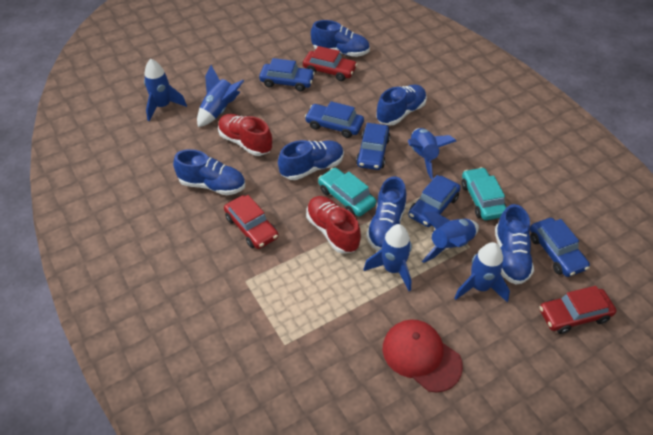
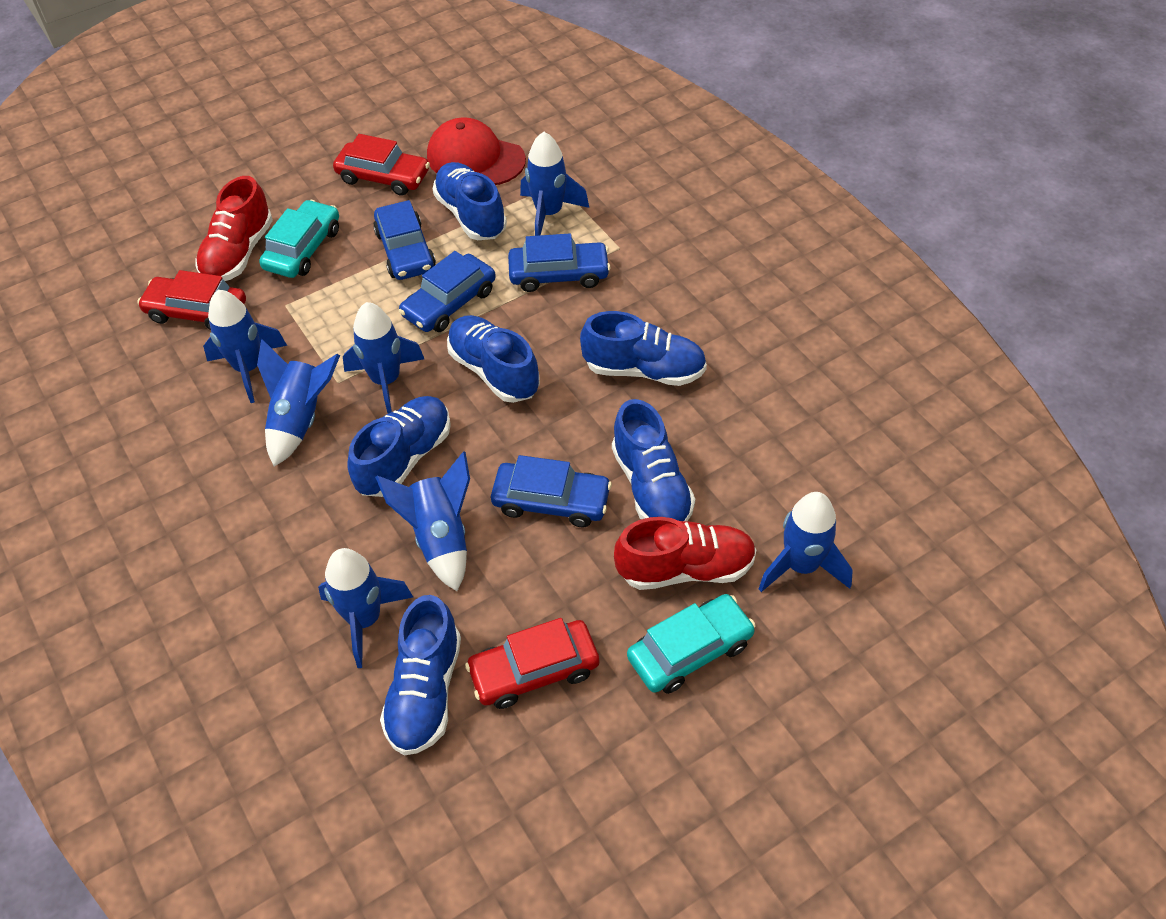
blue car: 5 -> 4
blue rocket: 6 -> 7

